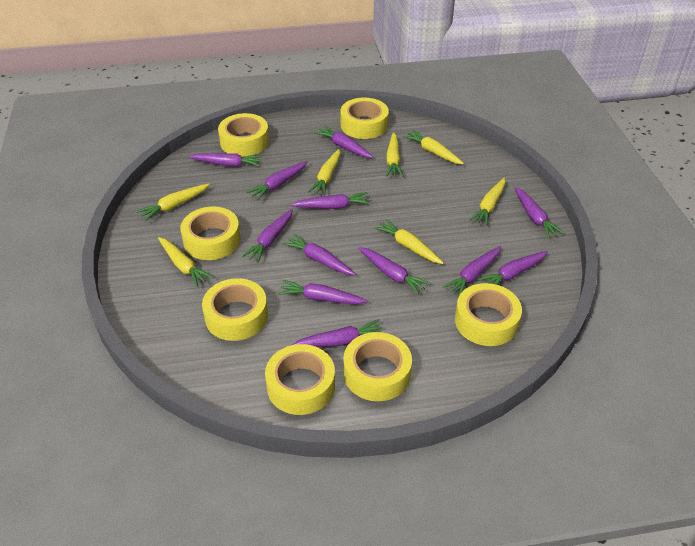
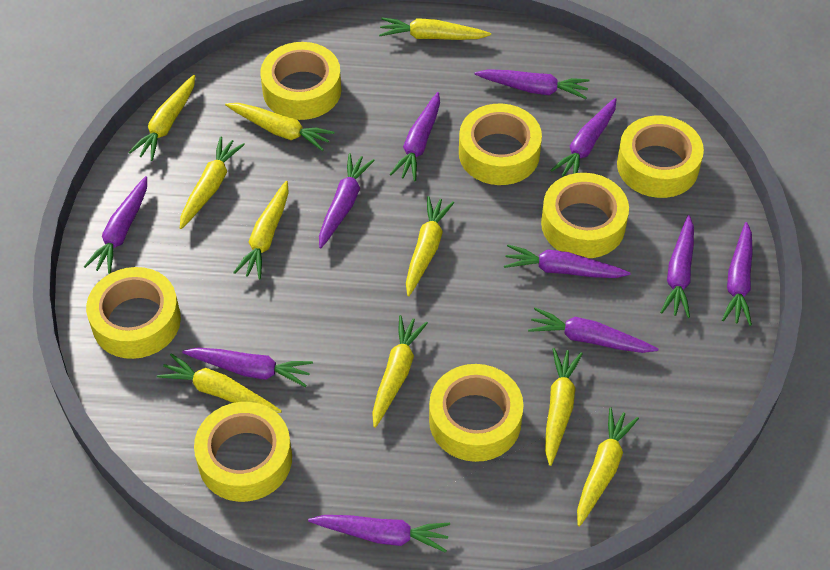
purple carrot: 12 -> 11
yellow carrot: 7 -> 10

